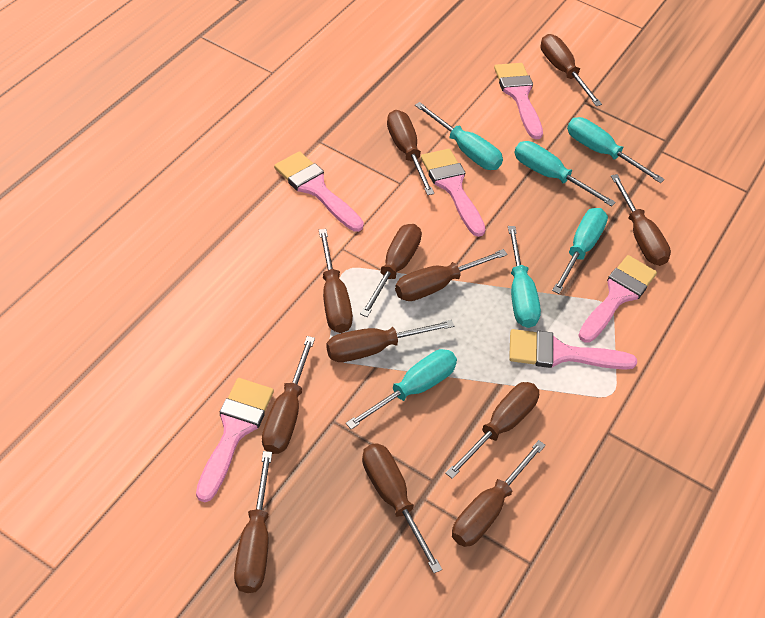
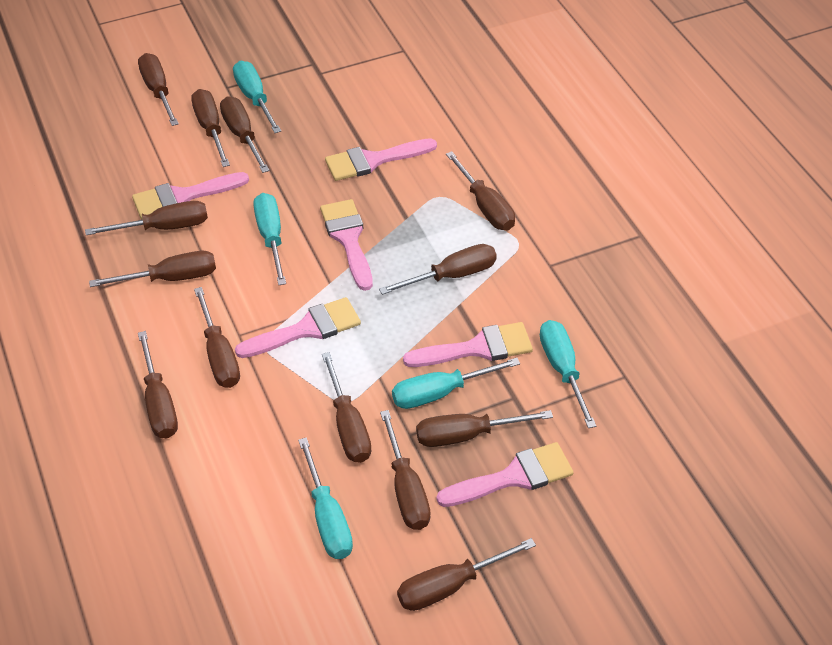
brown screwdriver: 12 -> 13
turquoise screwdriver: 6 -> 5

